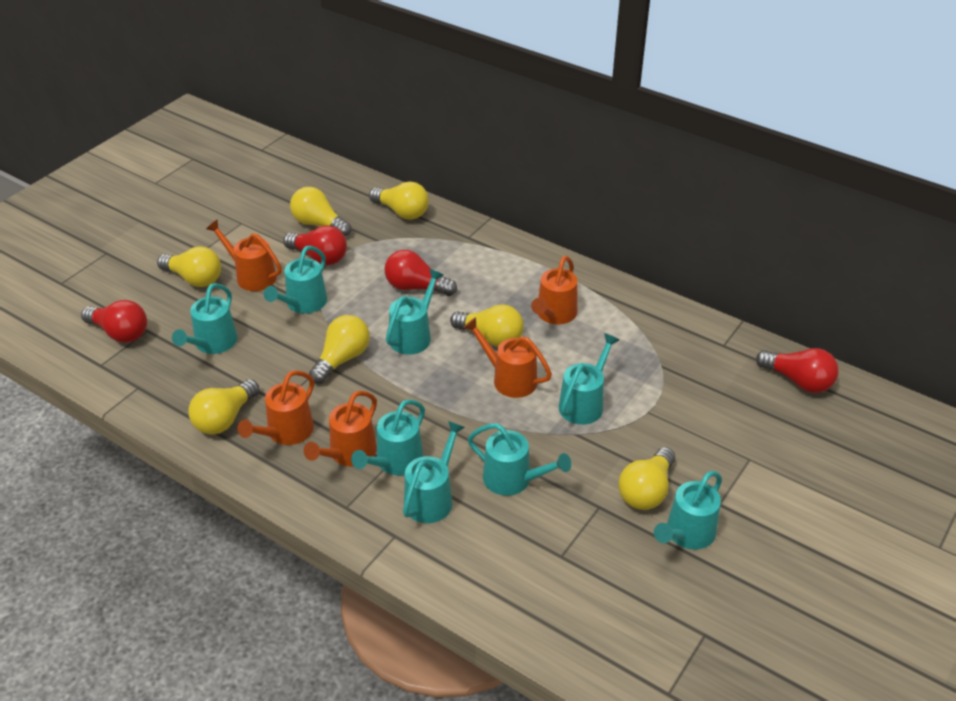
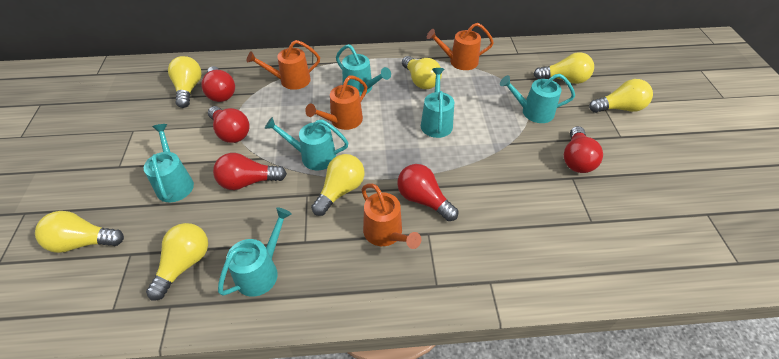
orange watering can: 5 -> 4
red light bulb: 4 -> 5
turquoise watering can: 8 -> 6

